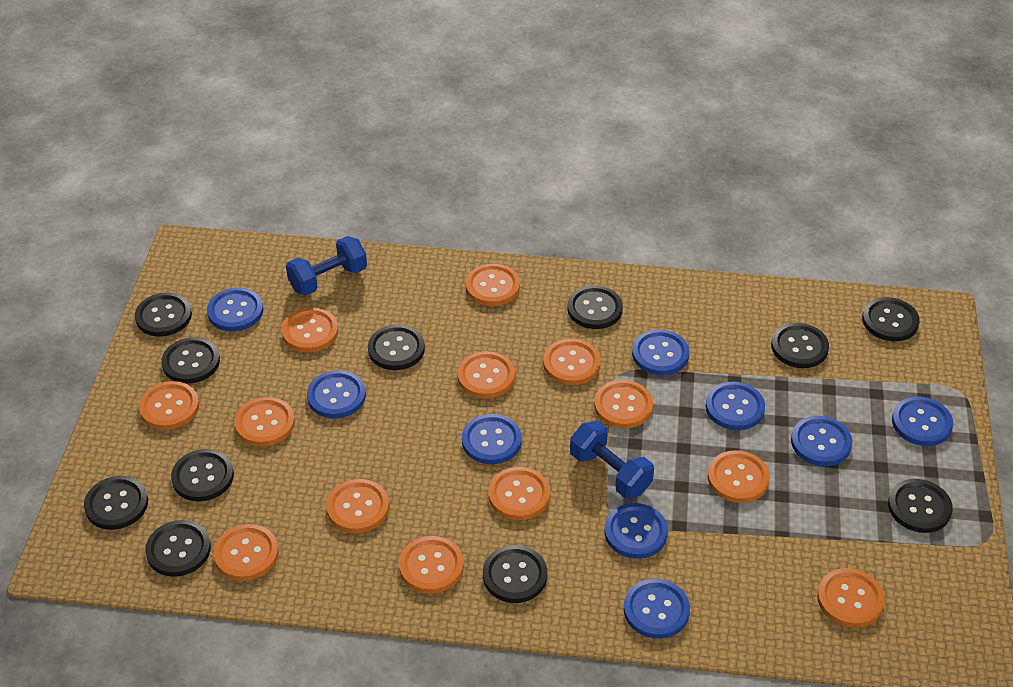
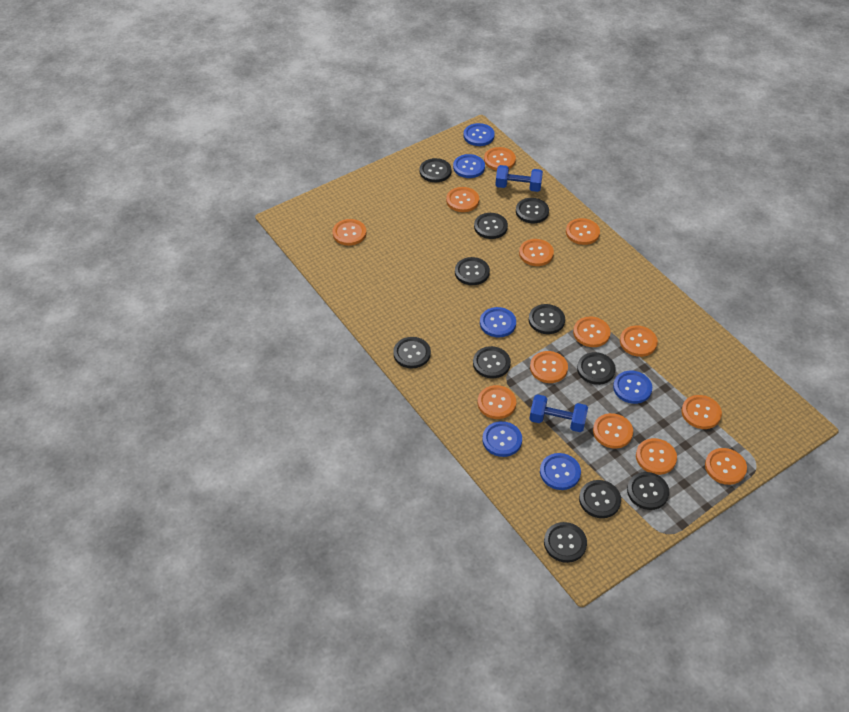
blue button: 9 -> 6

